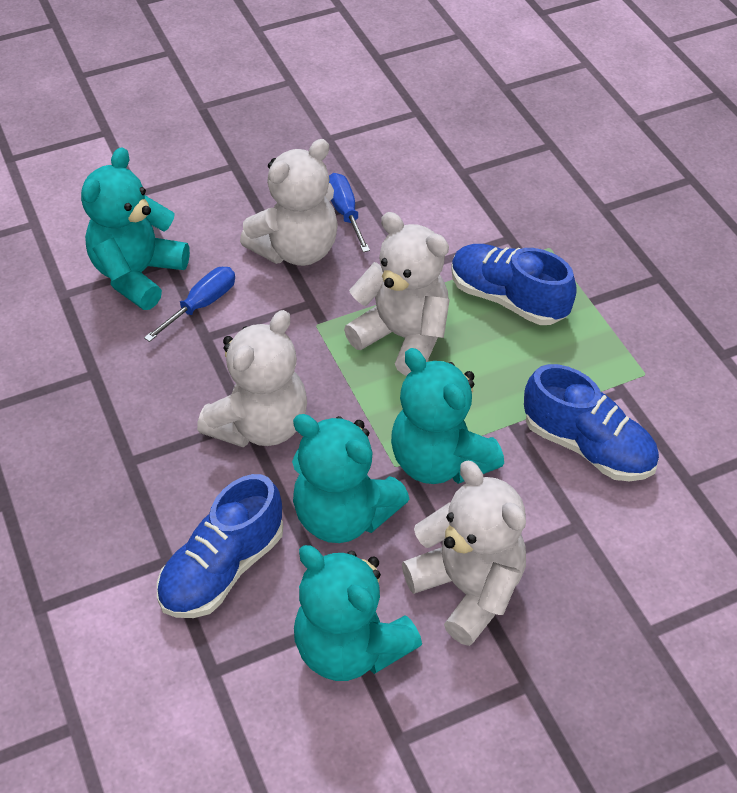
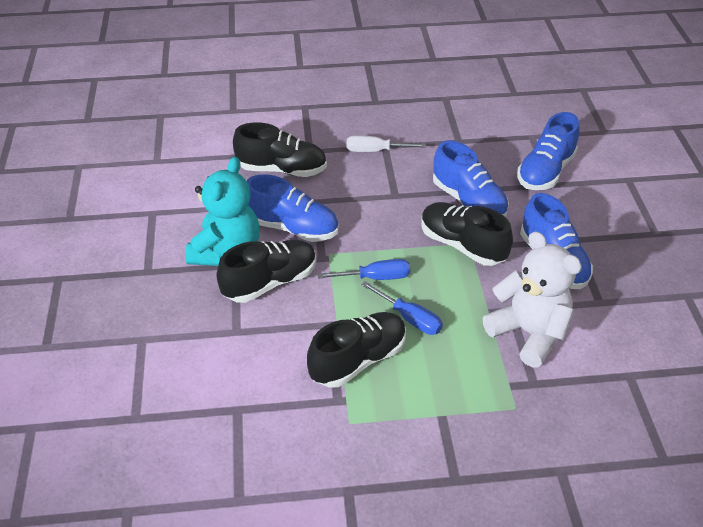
black shoe: 0 -> 4
blue shoe: 3 -> 4
turquoise teddy bear: 4 -> 1
white screwdriver: 0 -> 1
white teddy bear: 4 -> 1

